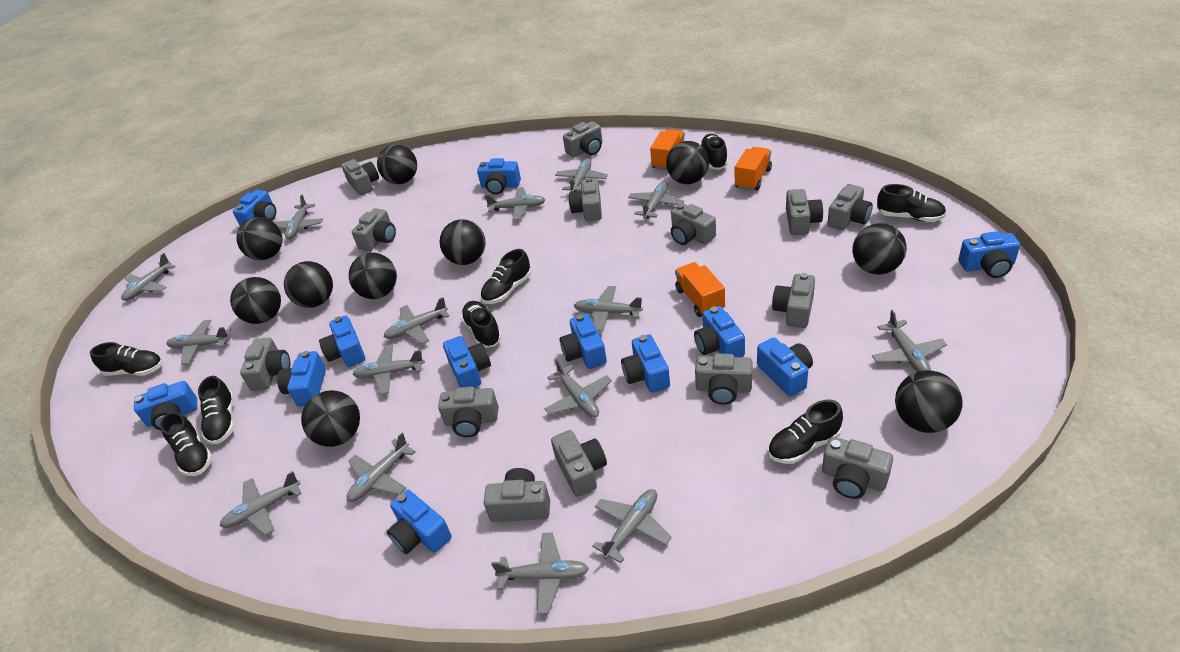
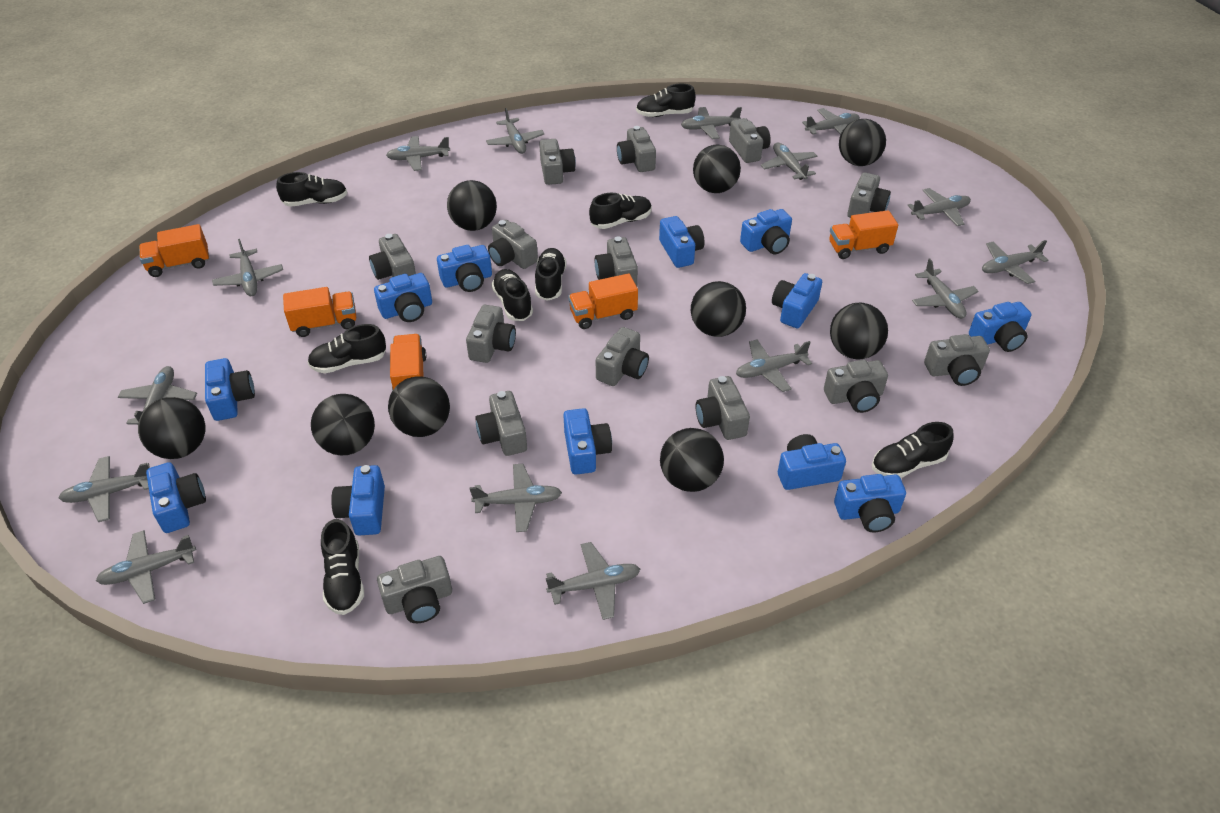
black ball: 10 -> 9
orange truck: 3 -> 5

